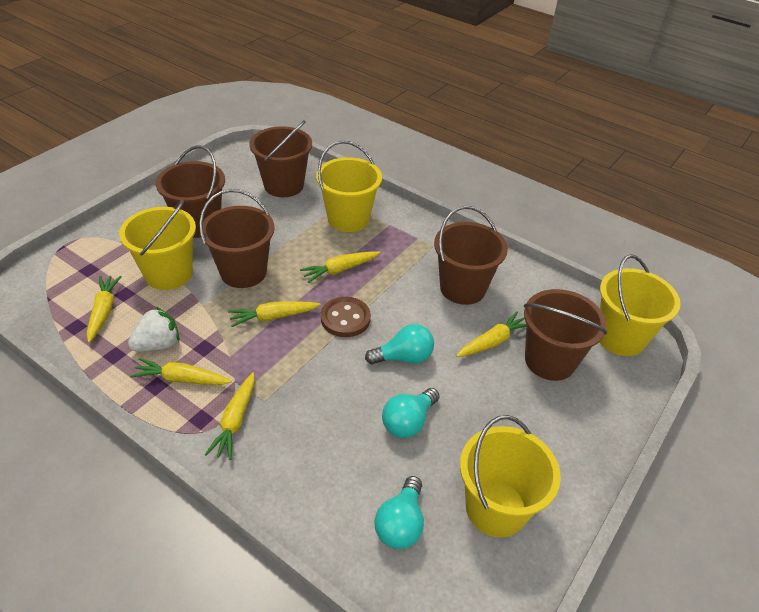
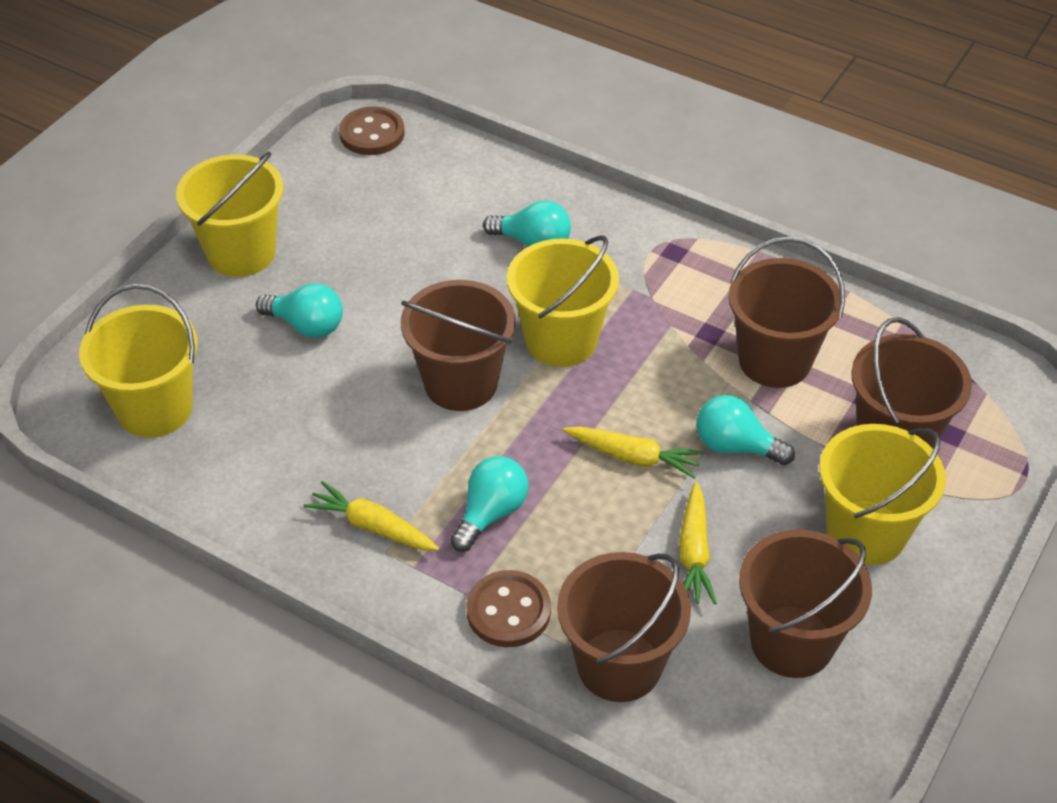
brown button: 1 -> 2
turquoise light bulb: 3 -> 4
white strawberry: 1 -> 0
yellow carrot: 6 -> 3

